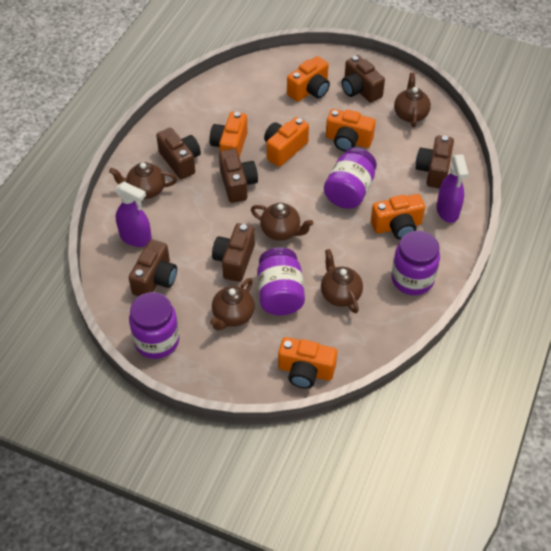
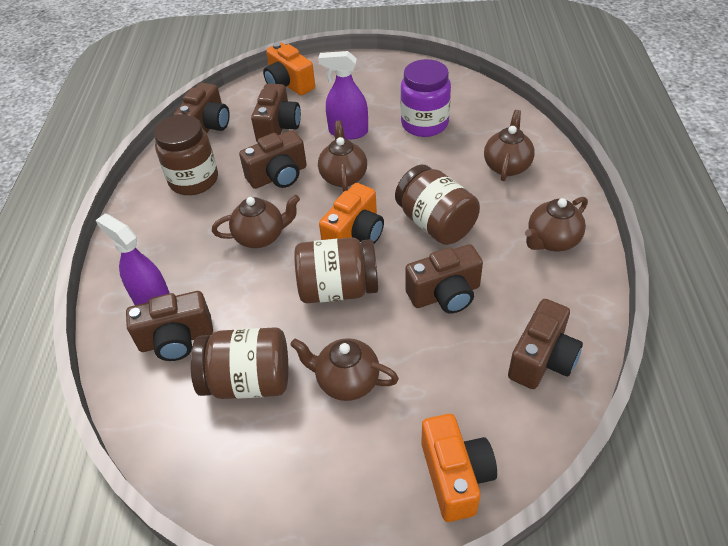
brown jar: 0 -> 4
orange camera: 6 -> 3
purple jar: 4 -> 1

